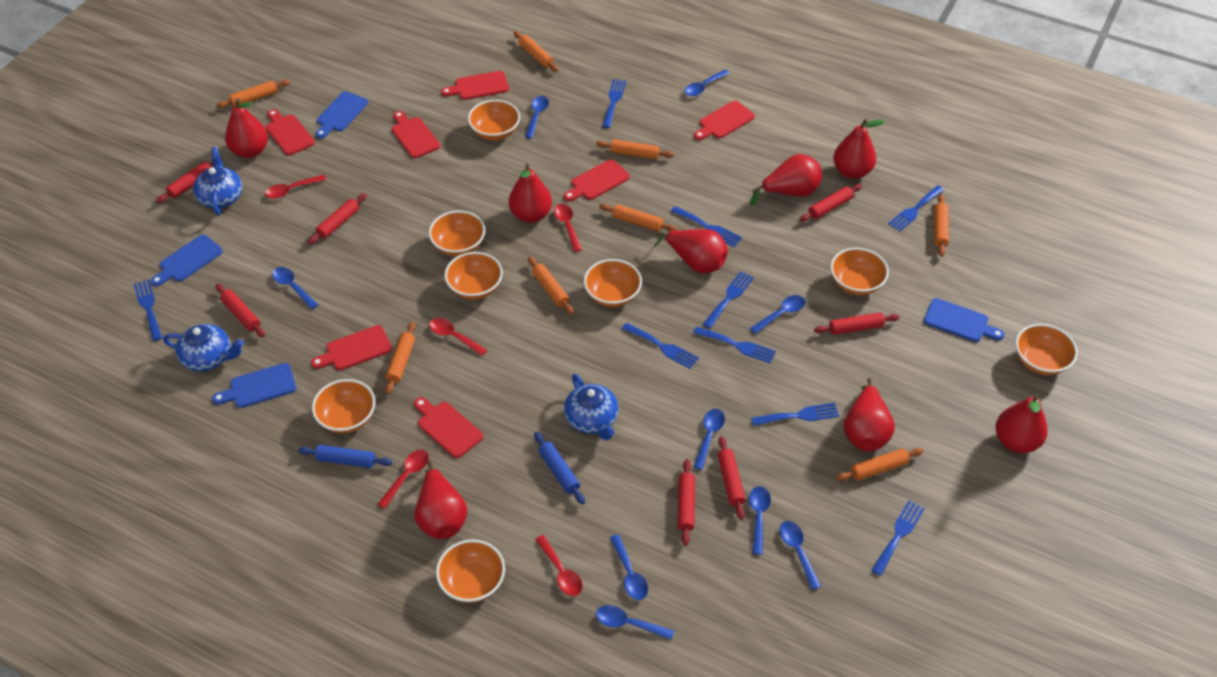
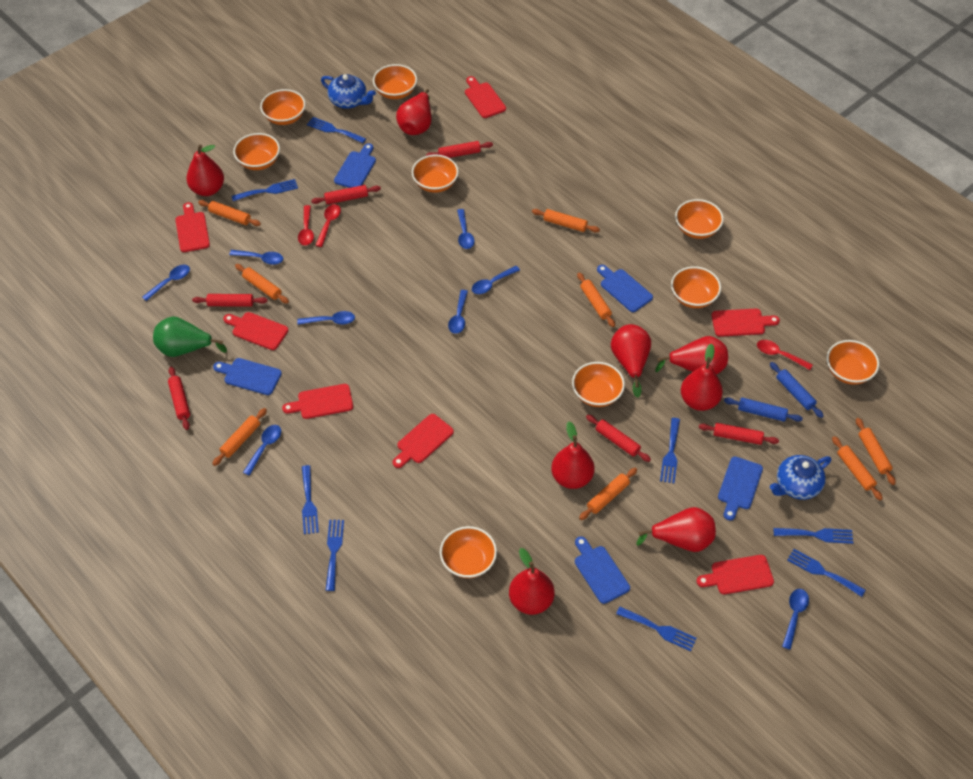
blue cutting board: 4 -> 5
blue fork: 9 -> 8
blue spoon: 9 -> 8
blue teapot: 3 -> 2
green pear: 0 -> 1
orange bowl: 8 -> 9
red rolling pin: 7 -> 6
red spoon: 5 -> 3

